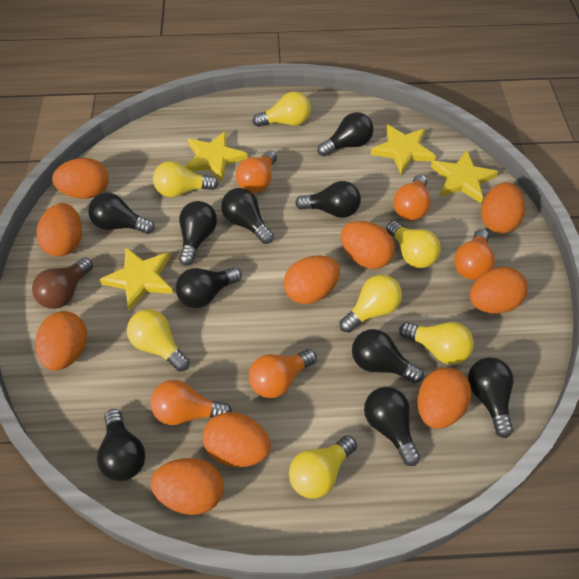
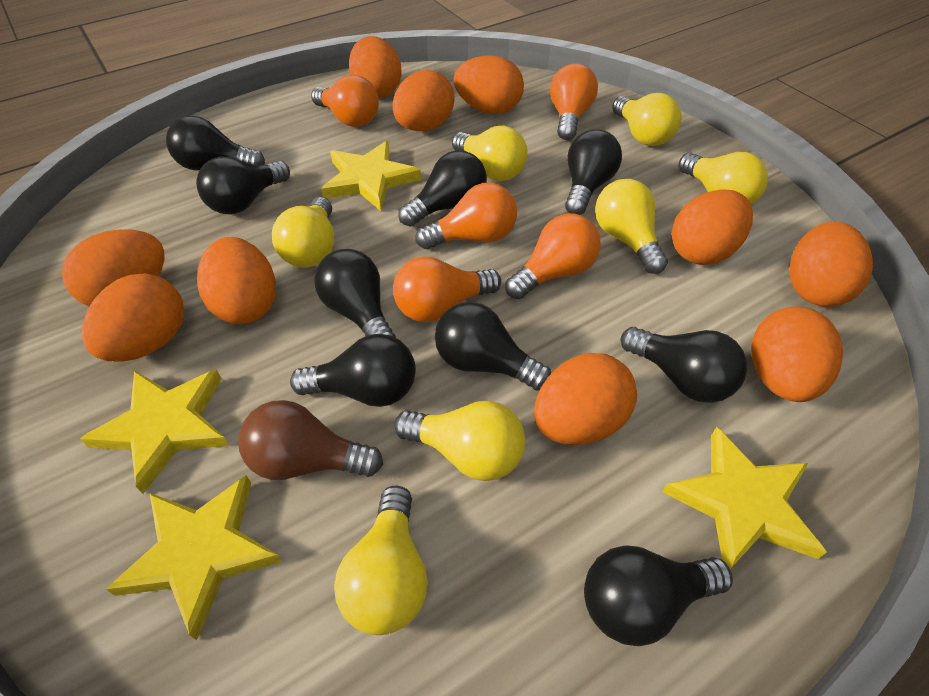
black light bulb: 10 -> 9

